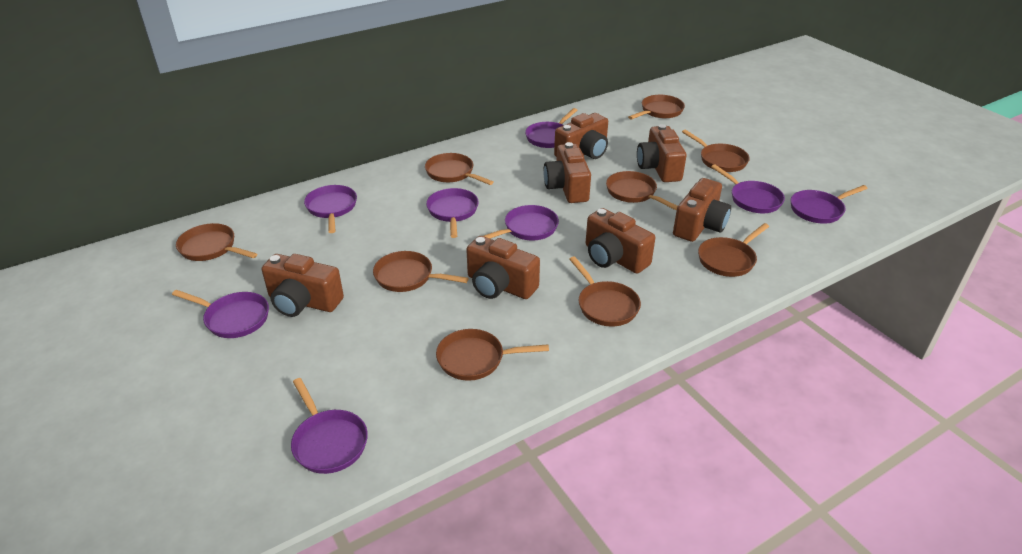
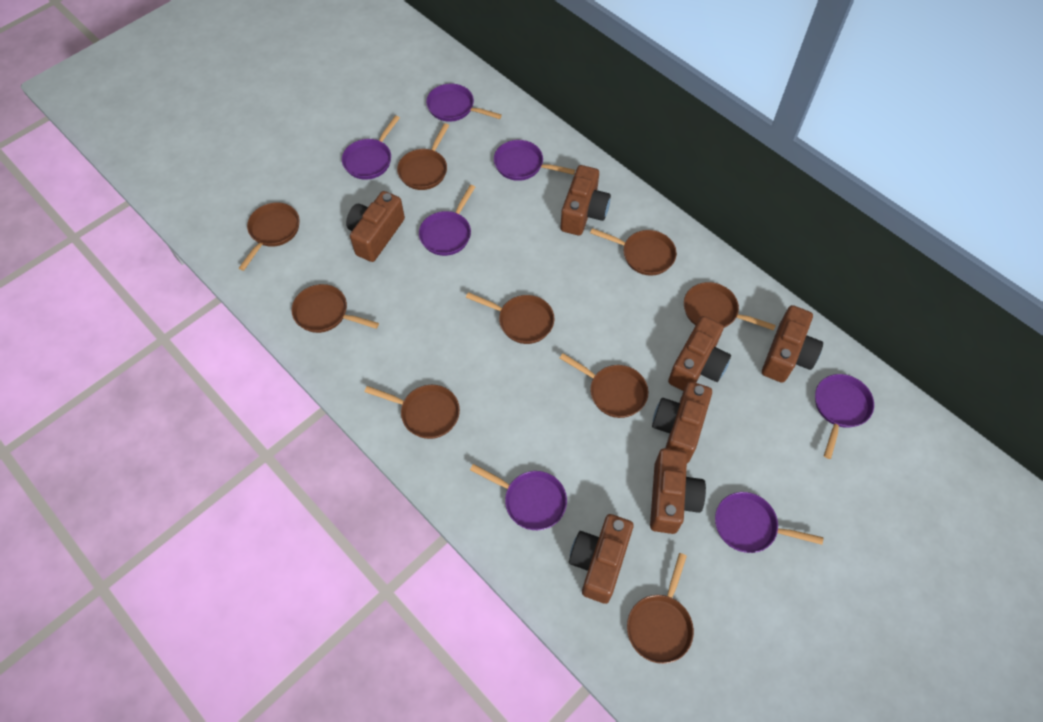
purple pan: 8 -> 7

